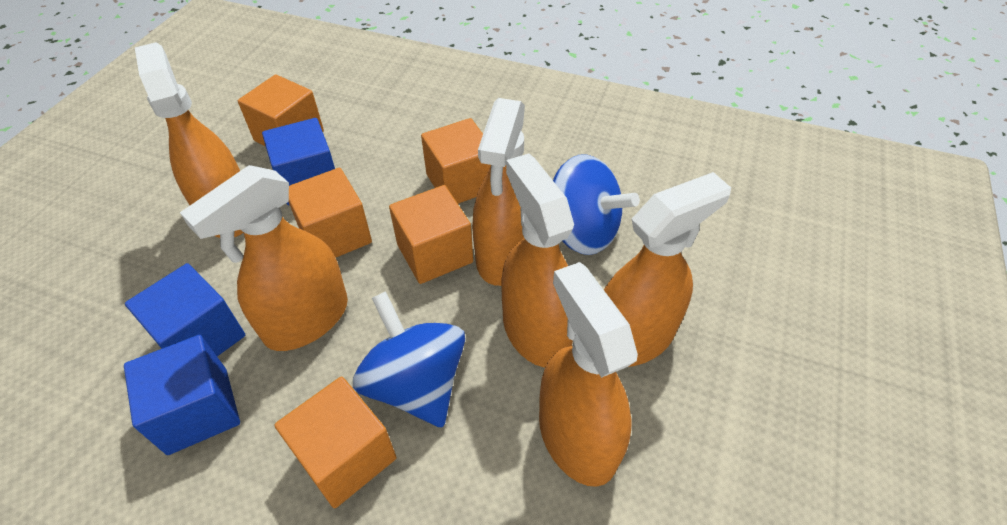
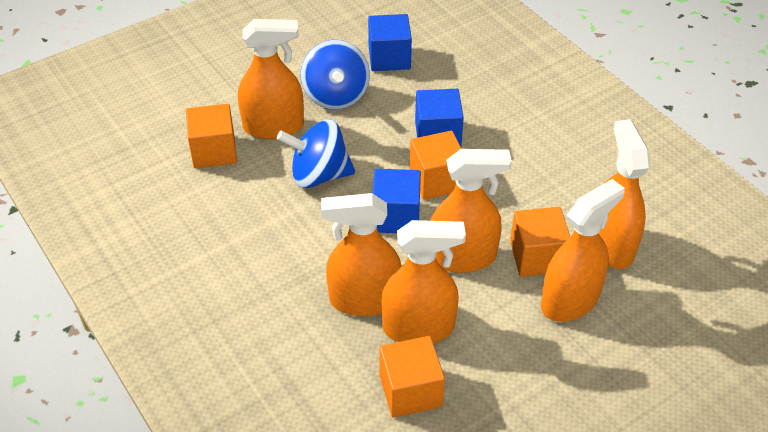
orange cube: 5 -> 4

